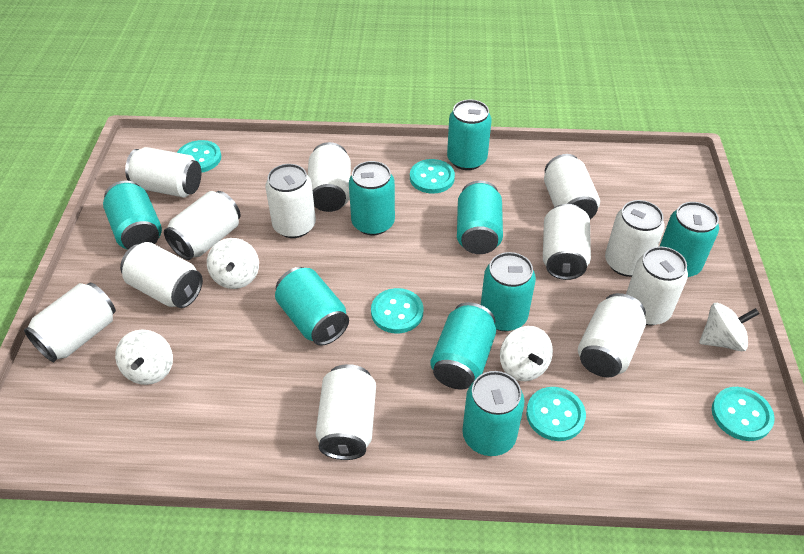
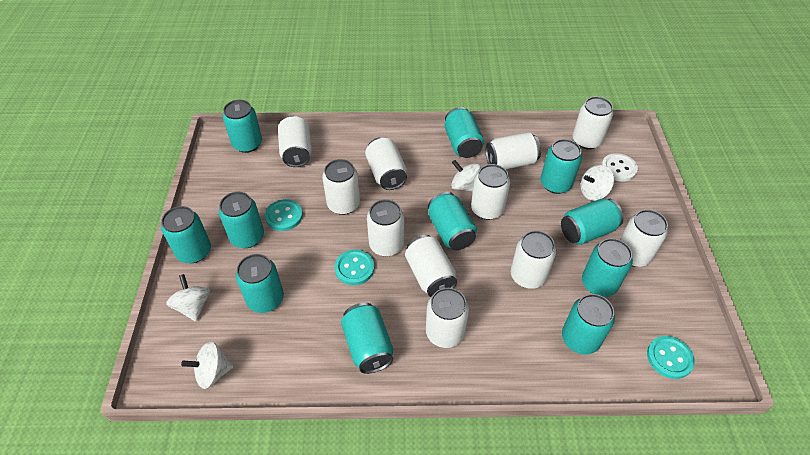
turquoise button: 5 -> 3
turquoise can: 9 -> 11
white button: 0 -> 1
white can: 12 -> 11

